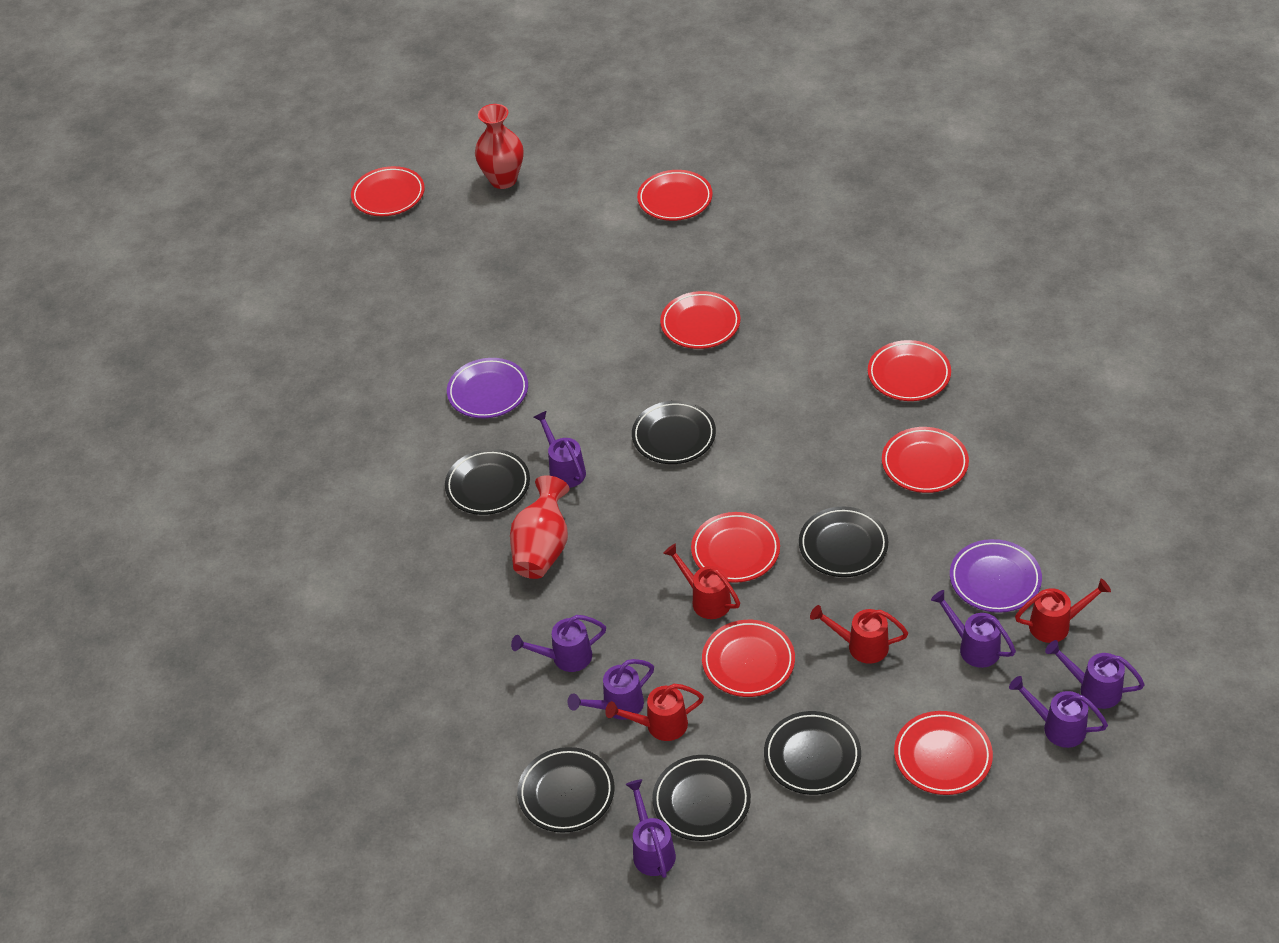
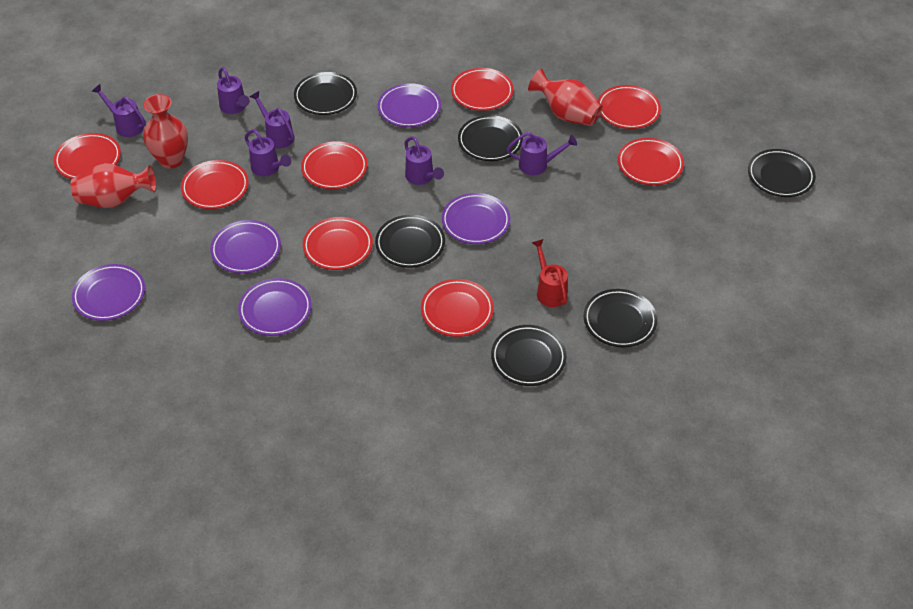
purple plate: 2 -> 5
purple watering can: 7 -> 6
red vase: 2 -> 3
red watering can: 4 -> 1

